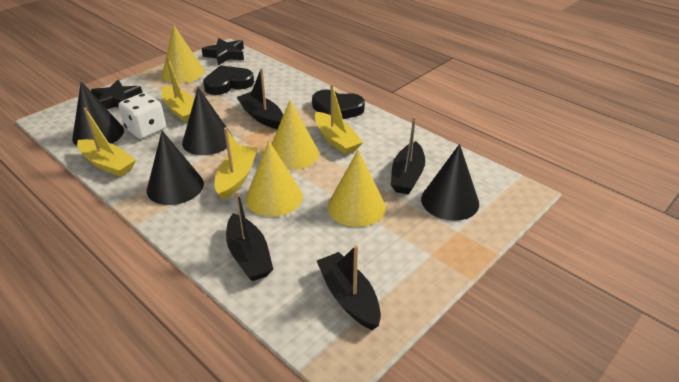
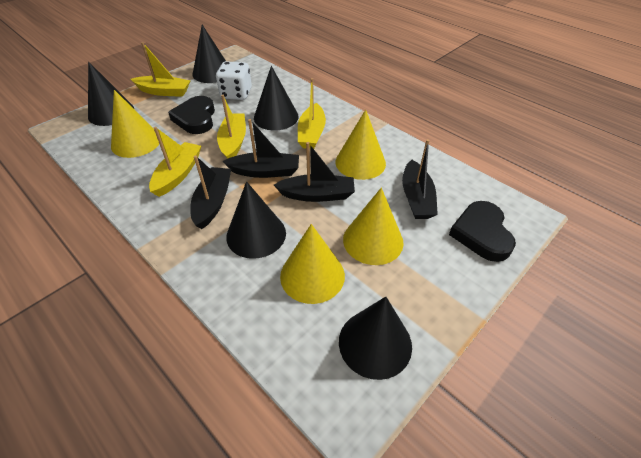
black cone: 4 -> 5
black star: 2 -> 0

